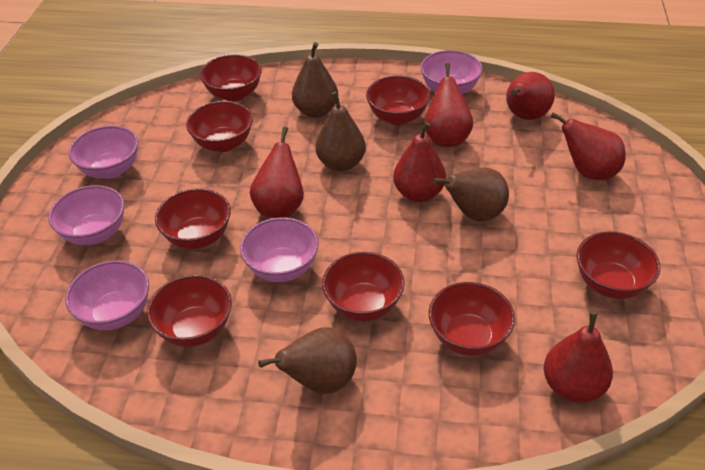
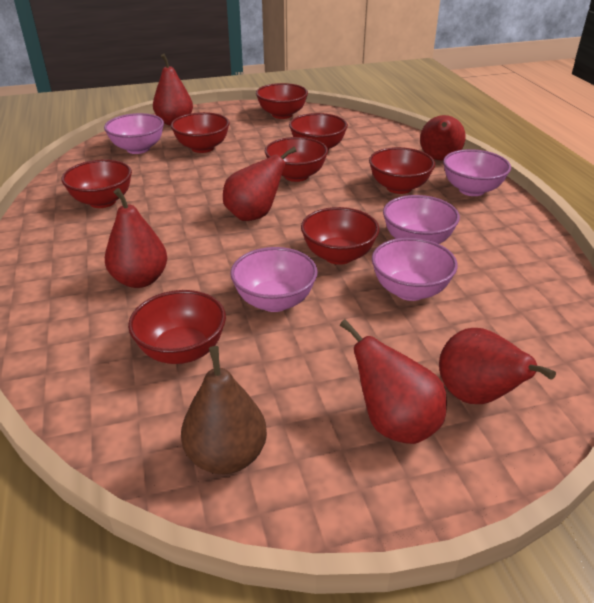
brown pear: 4 -> 1

